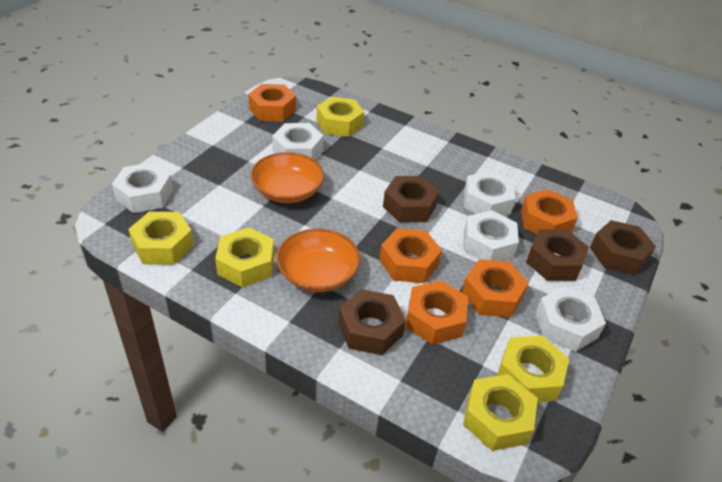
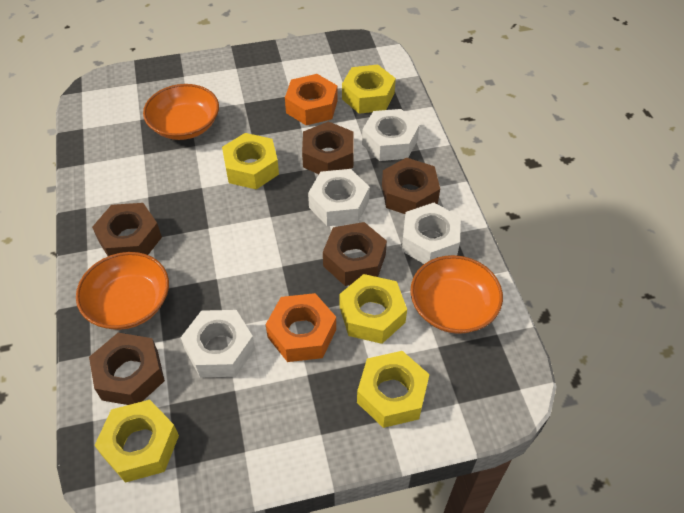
brown nut: 4 -> 5
orange bowl: 2 -> 3
orange nut: 5 -> 2
white nut: 5 -> 4

